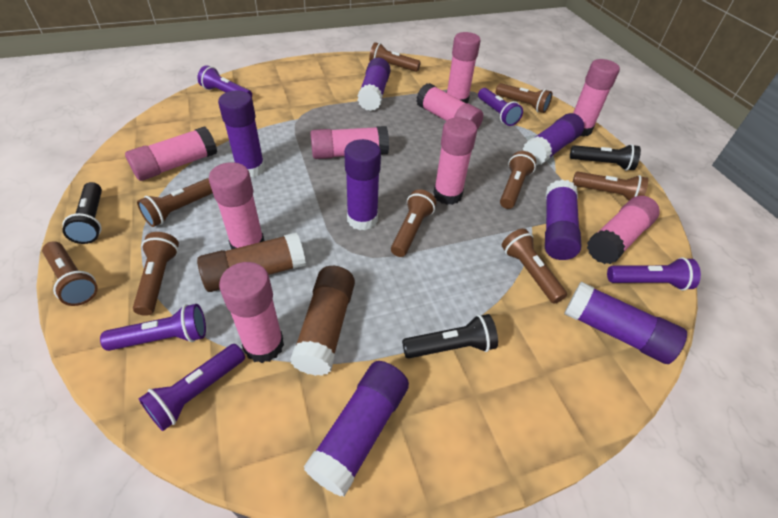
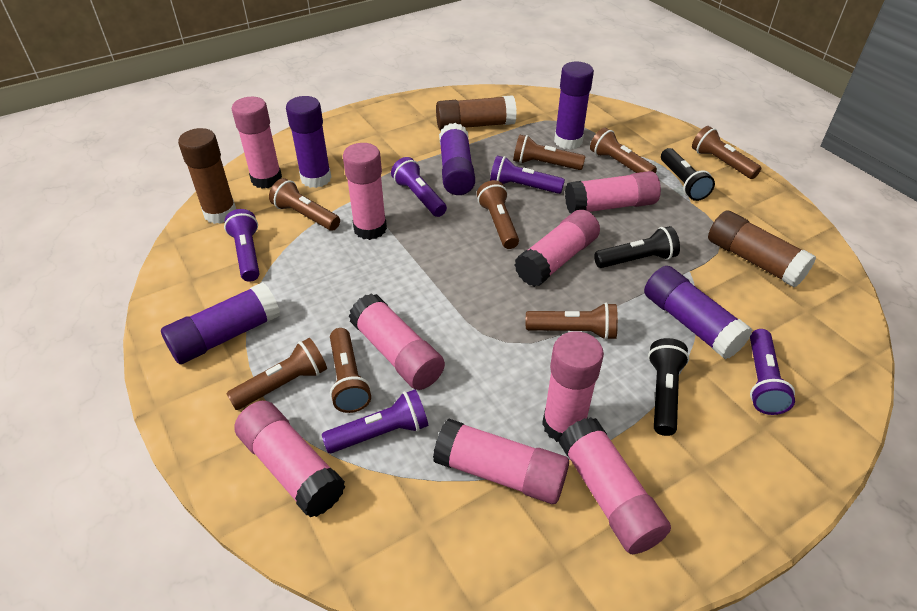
brown flashlight: 9 -> 8
brown glue stick: 2 -> 3
purple glue stick: 7 -> 5

